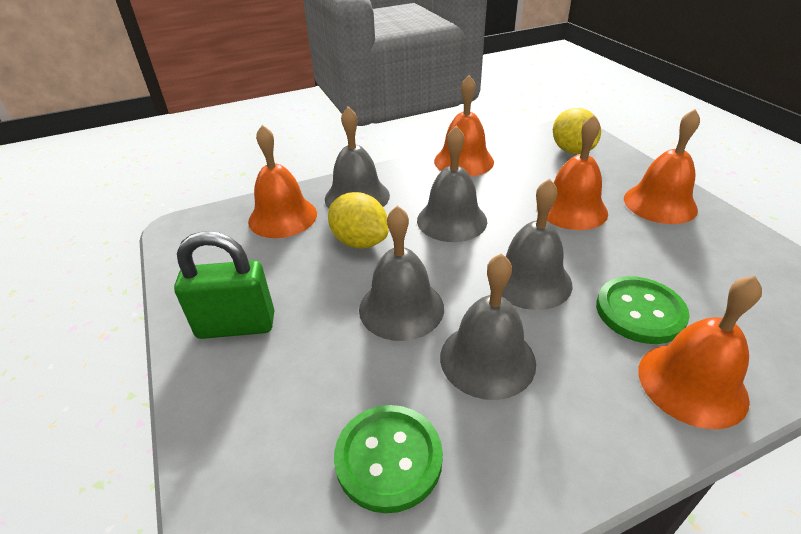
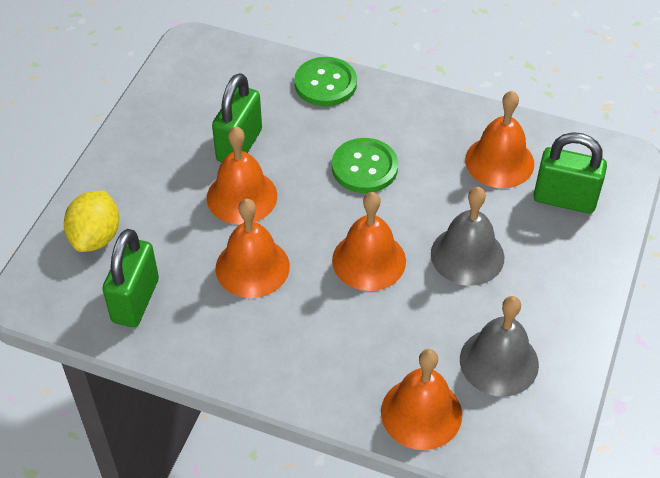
green padlock: 1 -> 3
grey bell: 5 -> 2
yellow lemon: 2 -> 1

